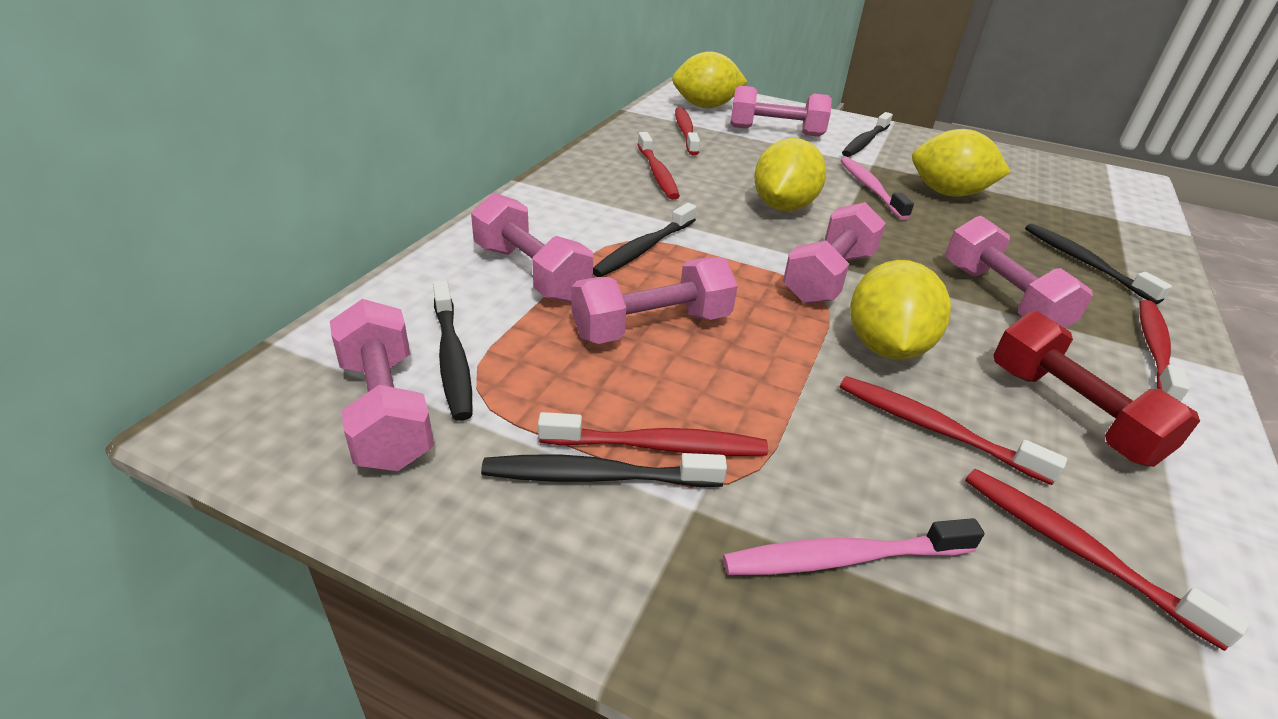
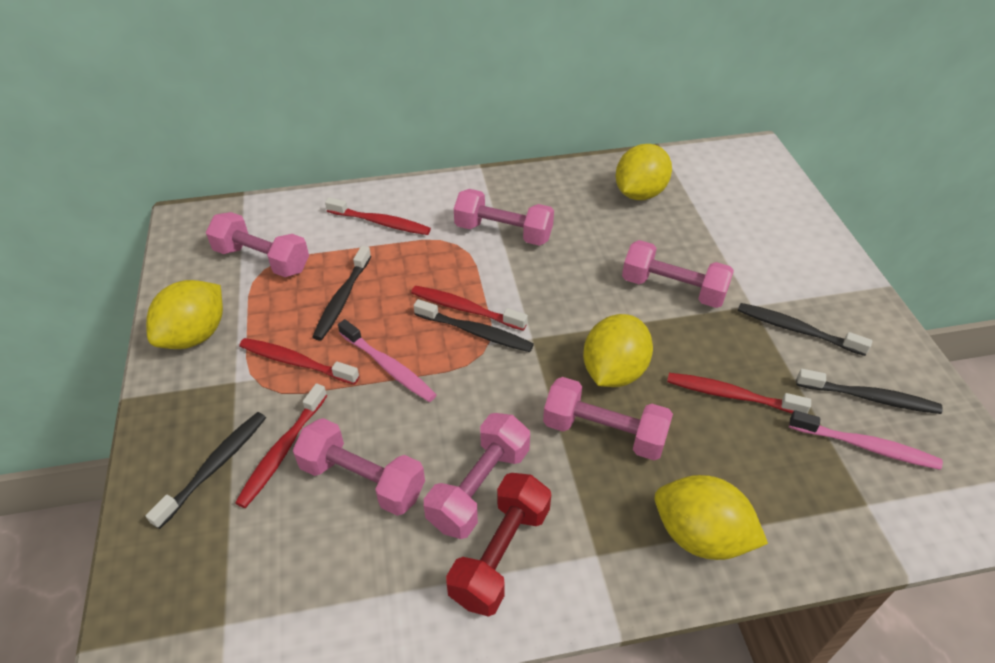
red toothbrush: 6 -> 5

